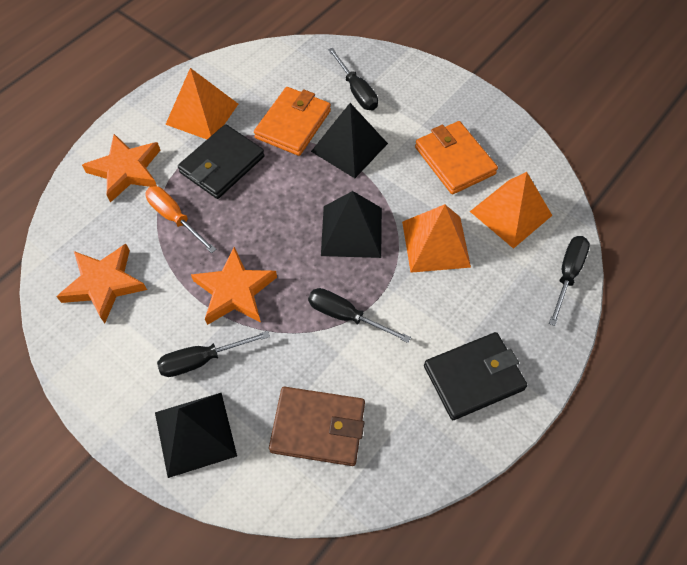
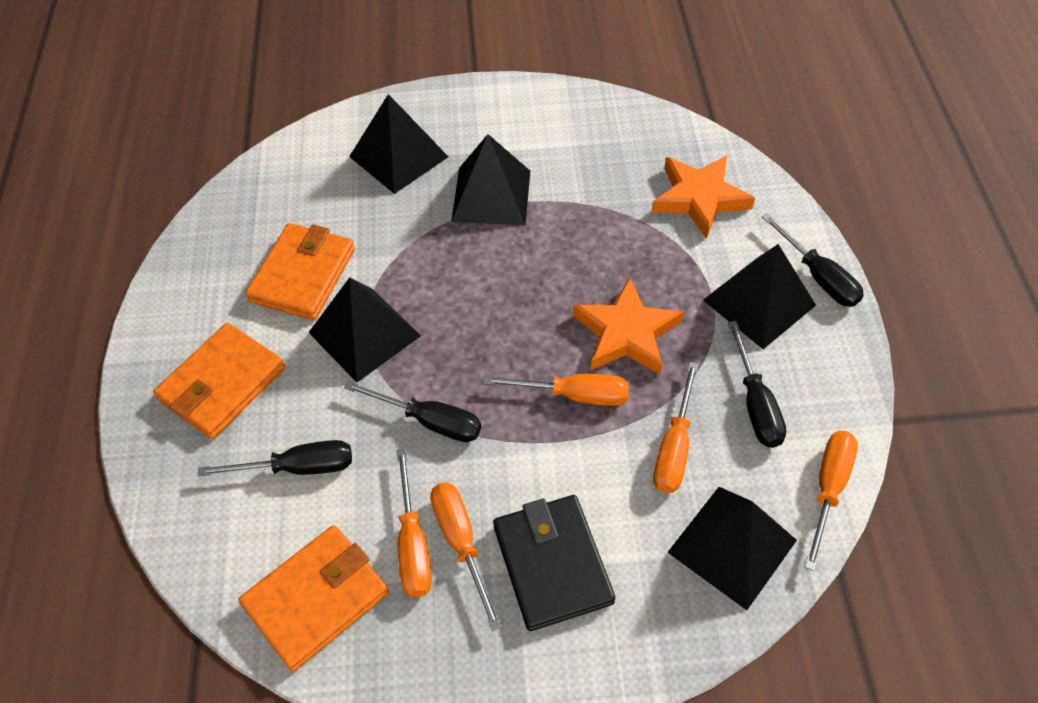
black pyramid: 3 -> 5
black wallet: 2 -> 1
brown wallet: 1 -> 0
orange pyramid: 3 -> 0
orange screwdriver: 1 -> 5
orange star: 3 -> 2
orange wallet: 2 -> 3

